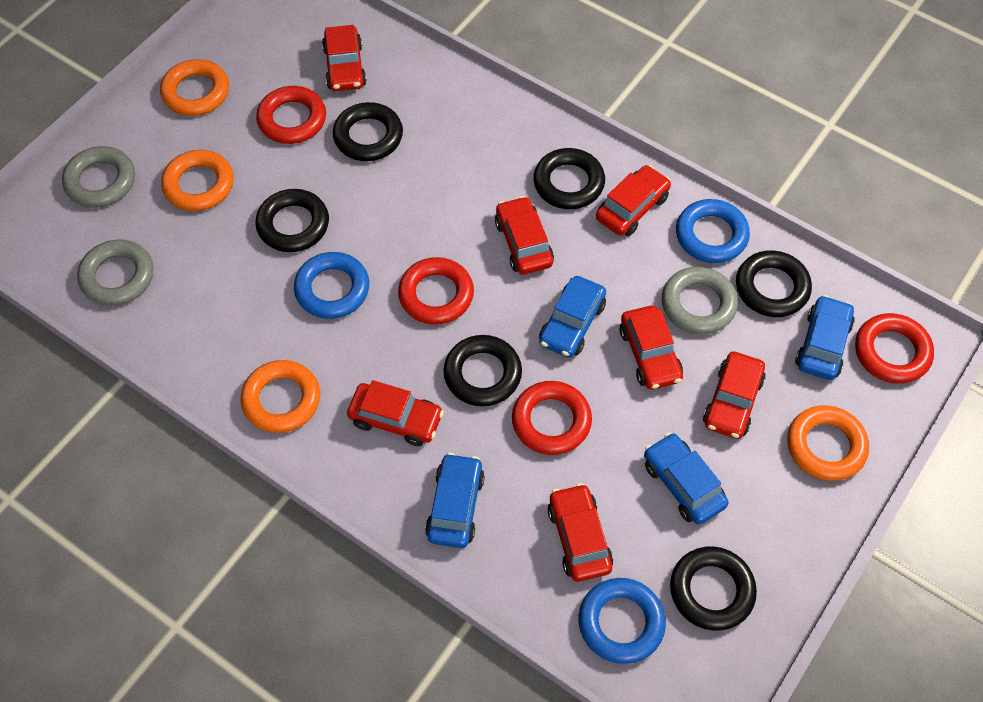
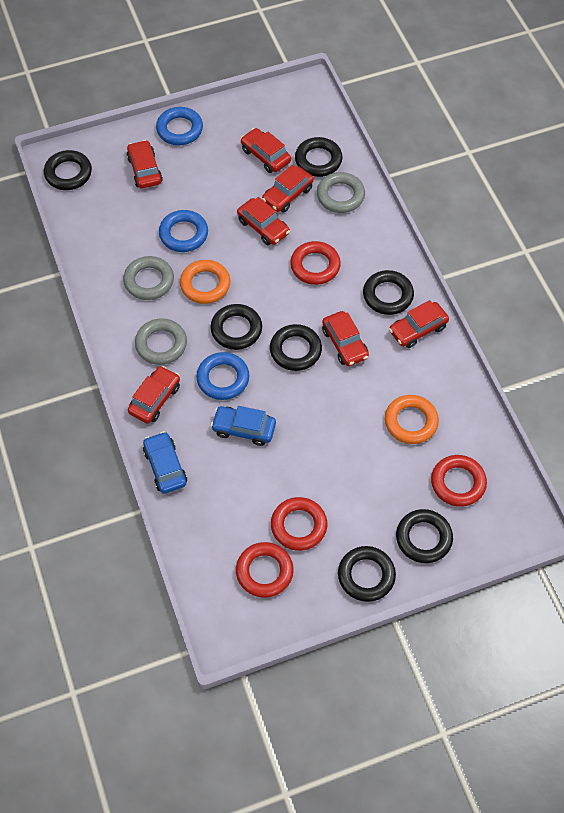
black ring: 6 -> 7
blue car: 4 -> 2
orange ring: 4 -> 2

